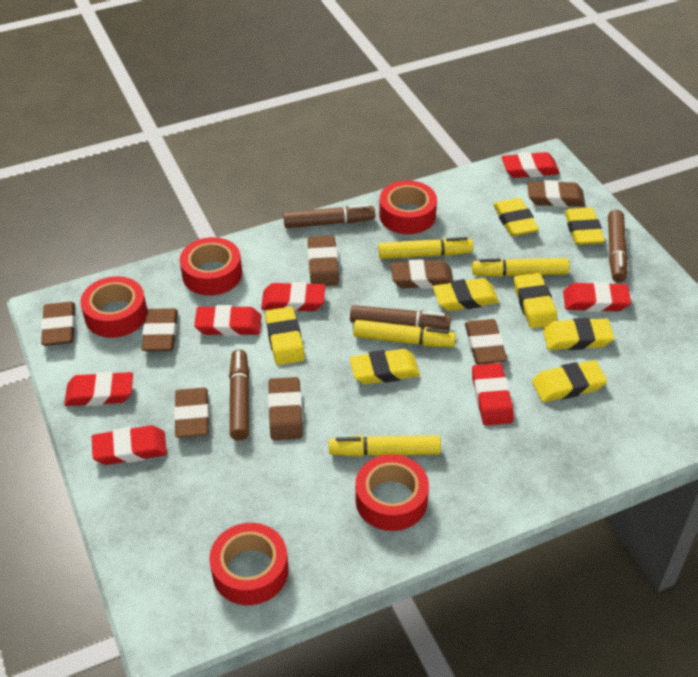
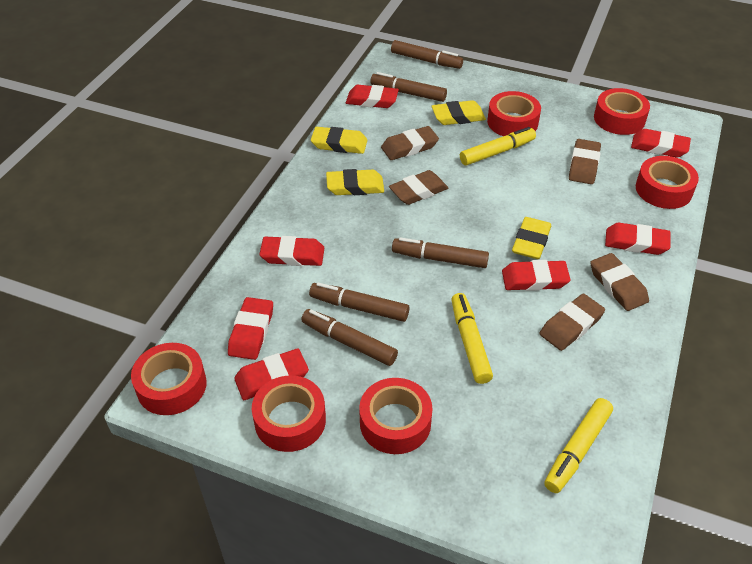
brown eraser: 8 -> 5
brown marker: 4 -> 5
red tape: 5 -> 6
yellow eraser: 8 -> 4
yellow marker: 4 -> 3

